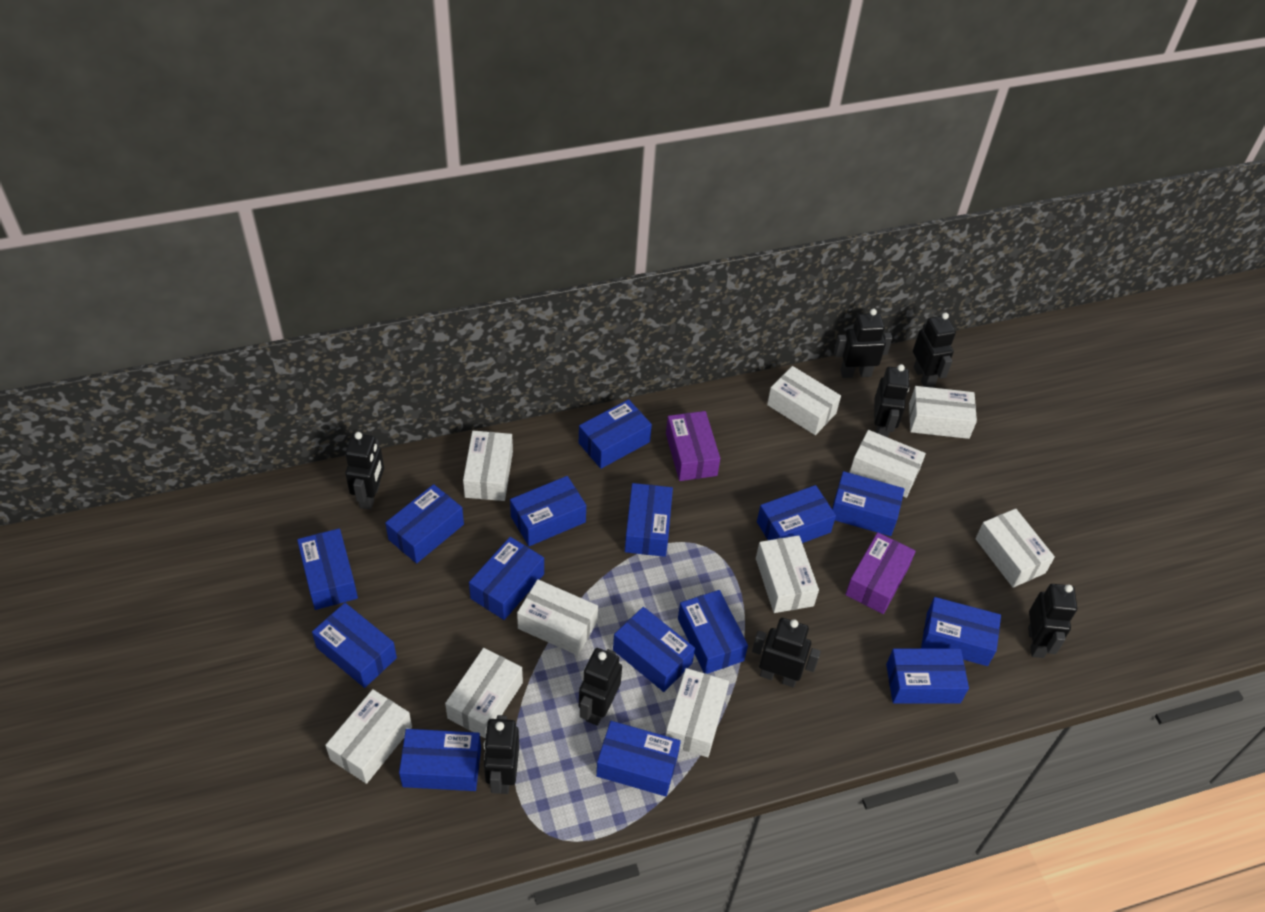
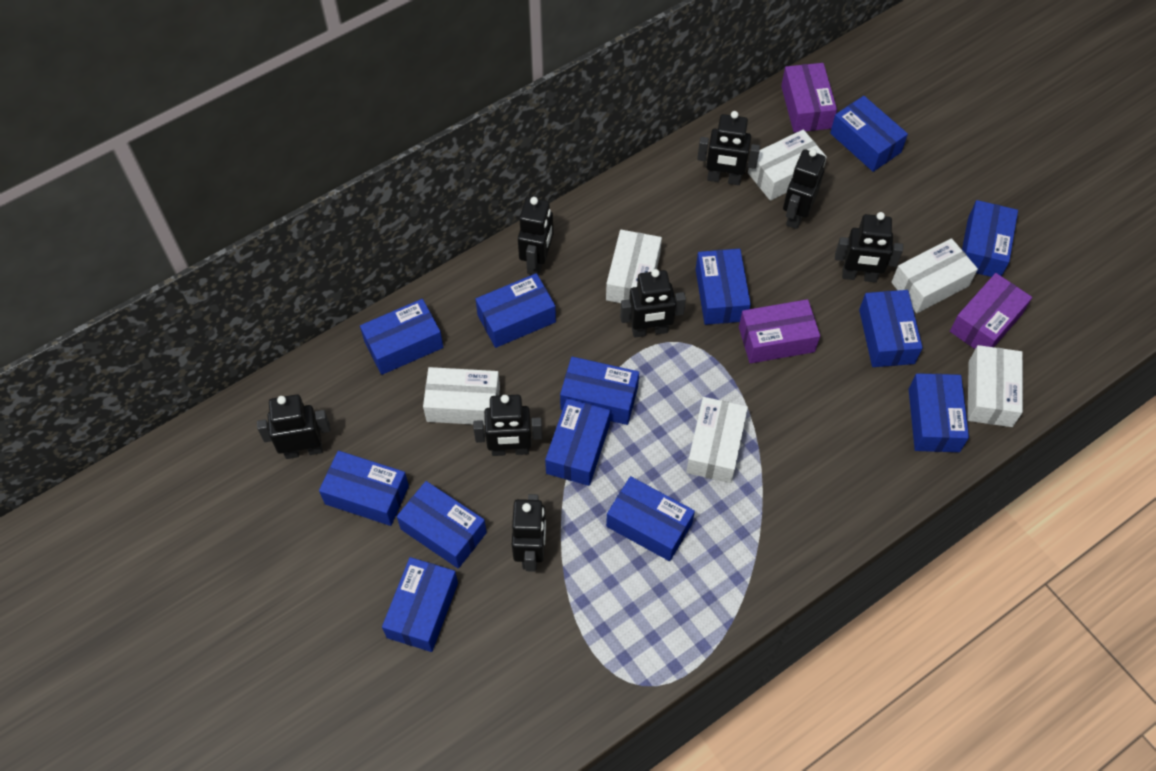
blue box: 15 -> 13
purple box: 2 -> 3
white box: 10 -> 6

